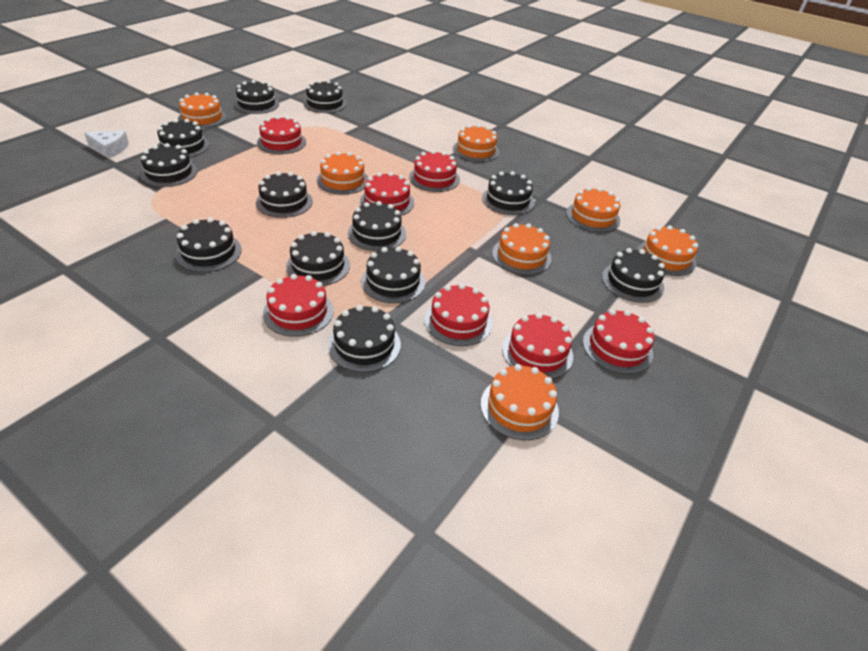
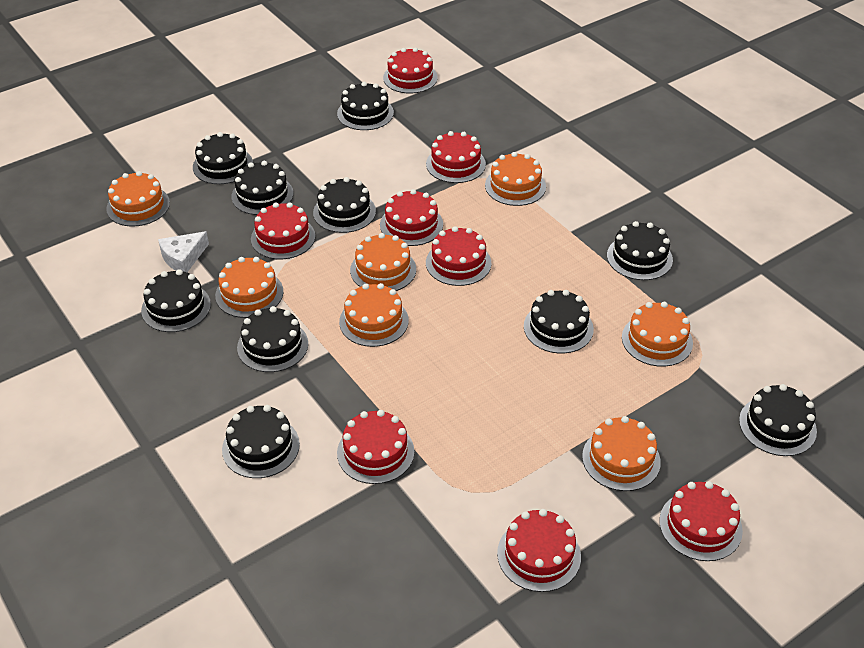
black cake: 12 -> 10
red cake: 7 -> 8

